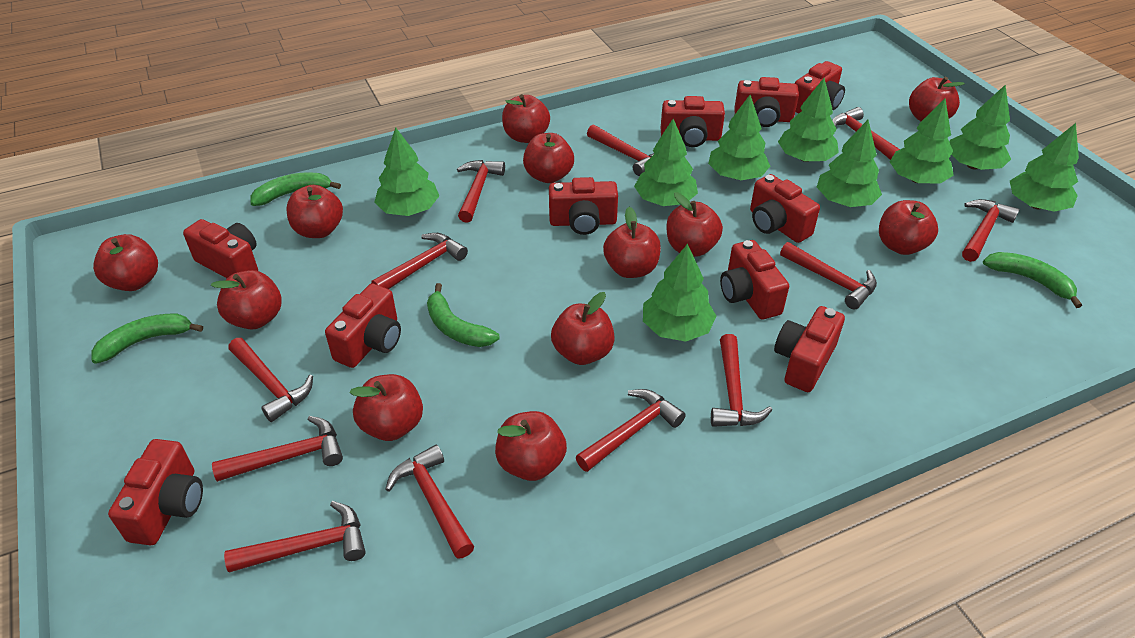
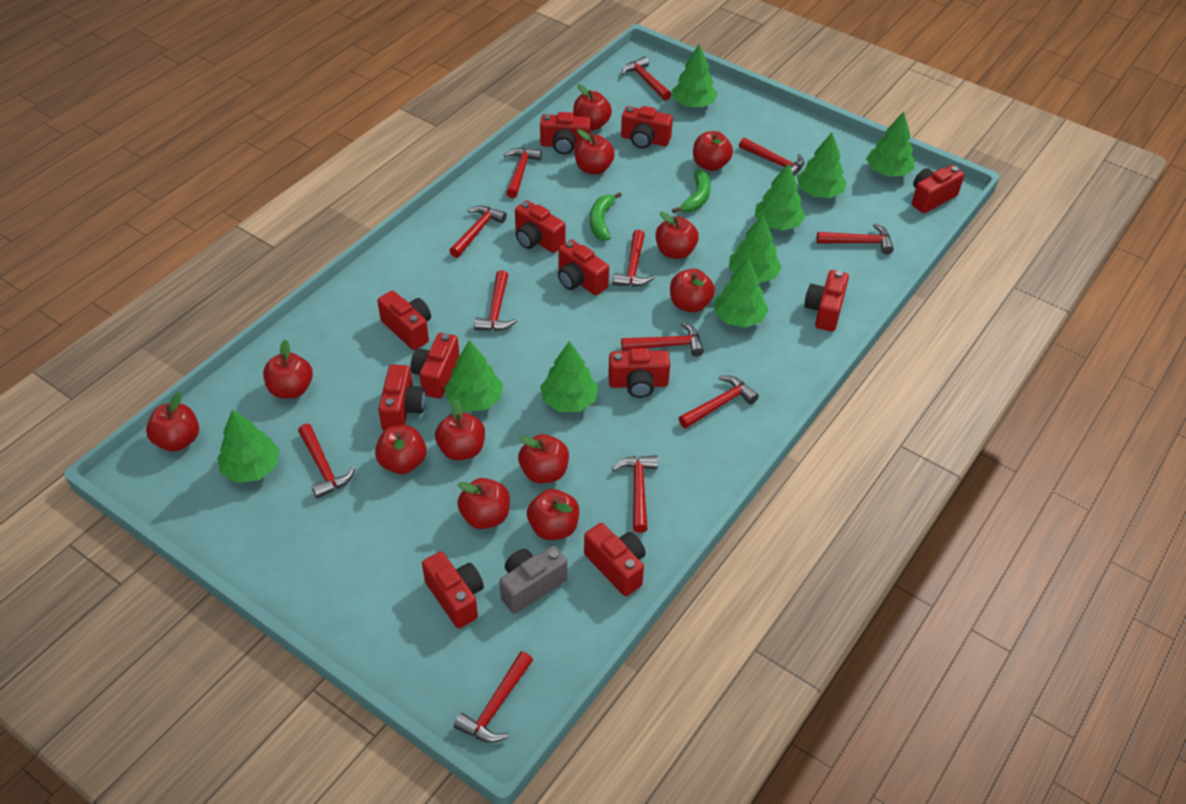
green banana: 4 -> 2
grey camera: 0 -> 1
red camera: 10 -> 12

